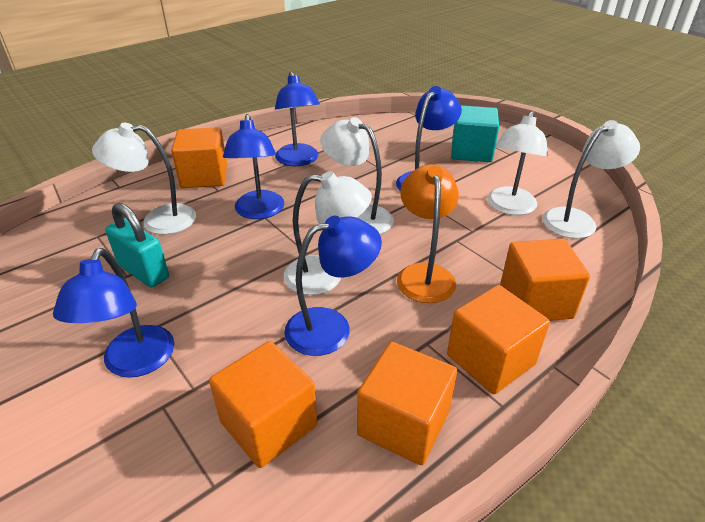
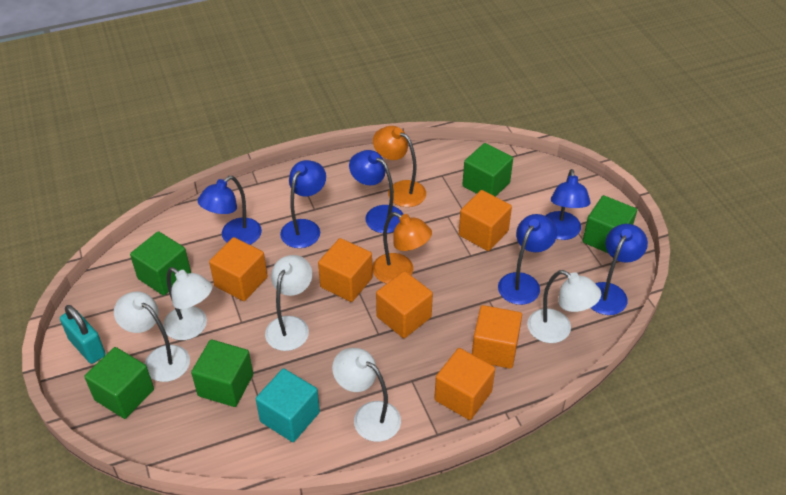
blue lamp: 5 -> 6
green cube: 0 -> 5
orange cube: 5 -> 6
orange lamp: 1 -> 2

